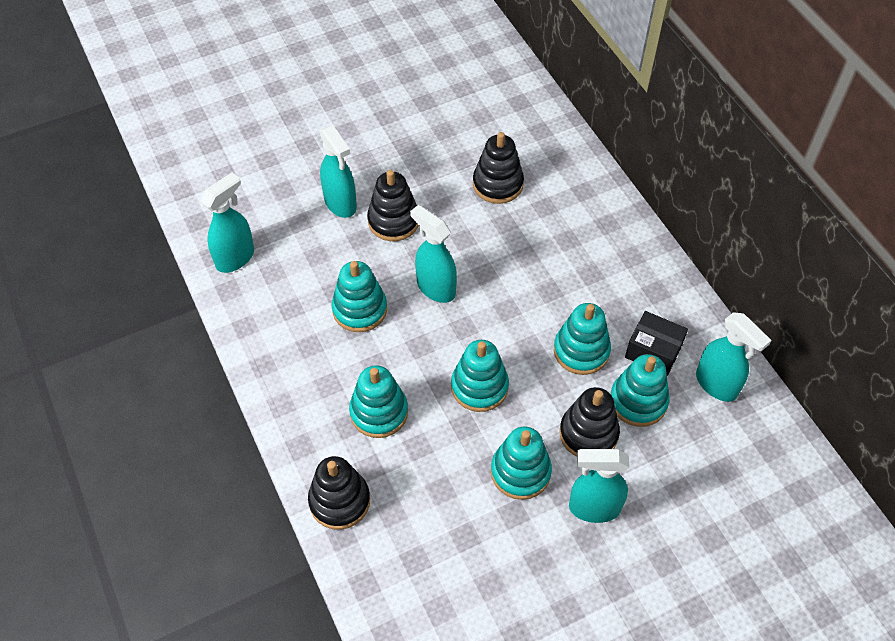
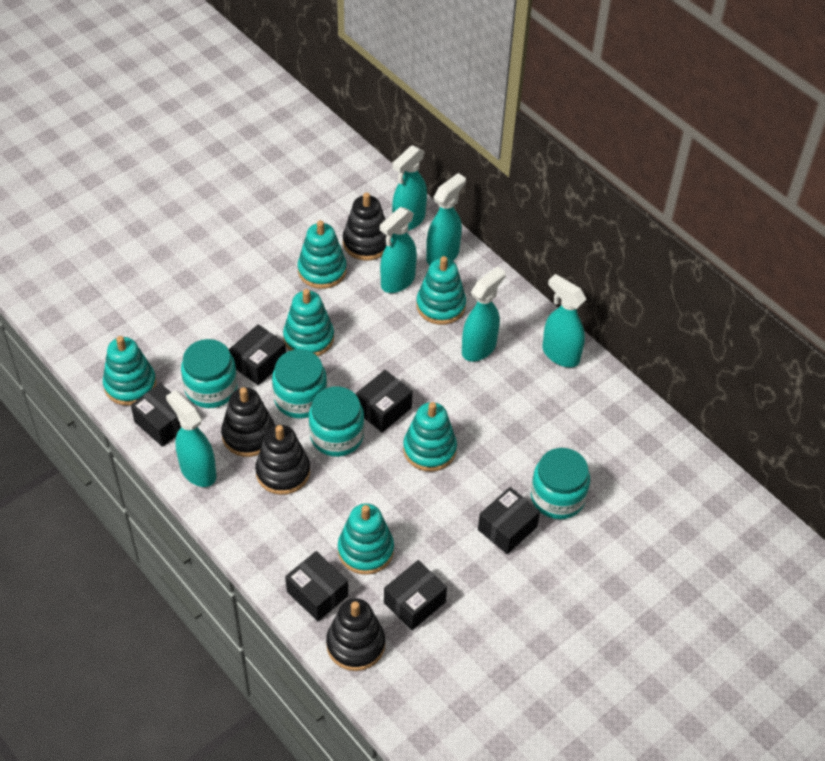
black box: 1 -> 6
turquoise jar: 0 -> 4
turquoise spray bottle: 5 -> 6

